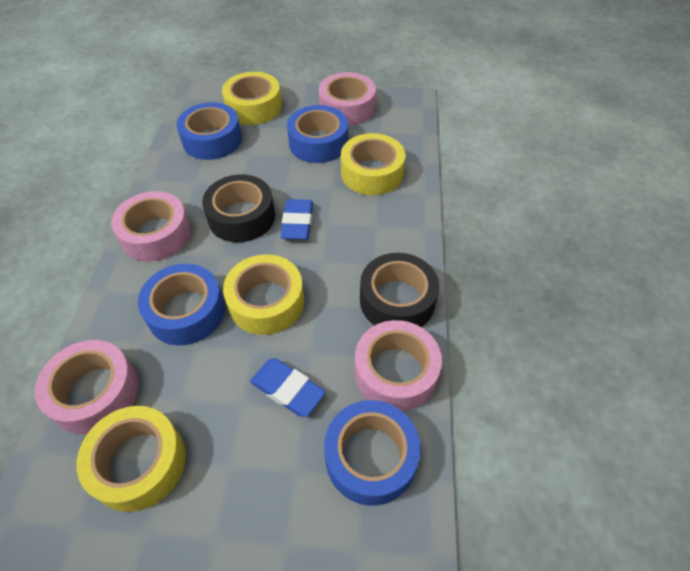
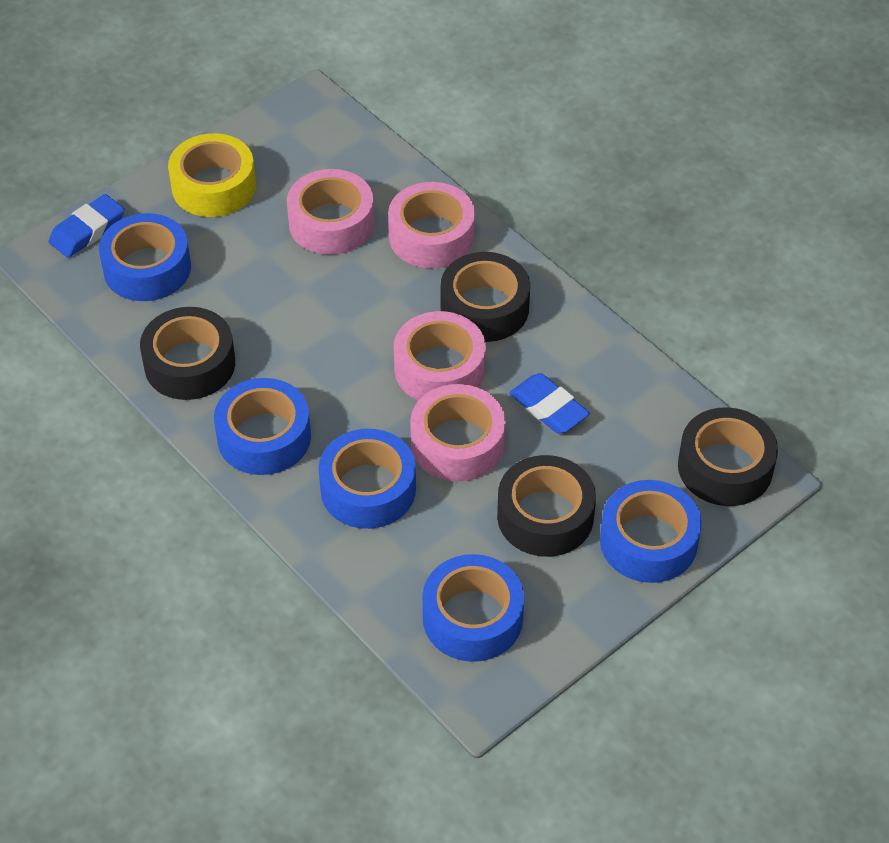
black tape: 2 -> 4
blue tape: 4 -> 5
yellow tape: 4 -> 1

